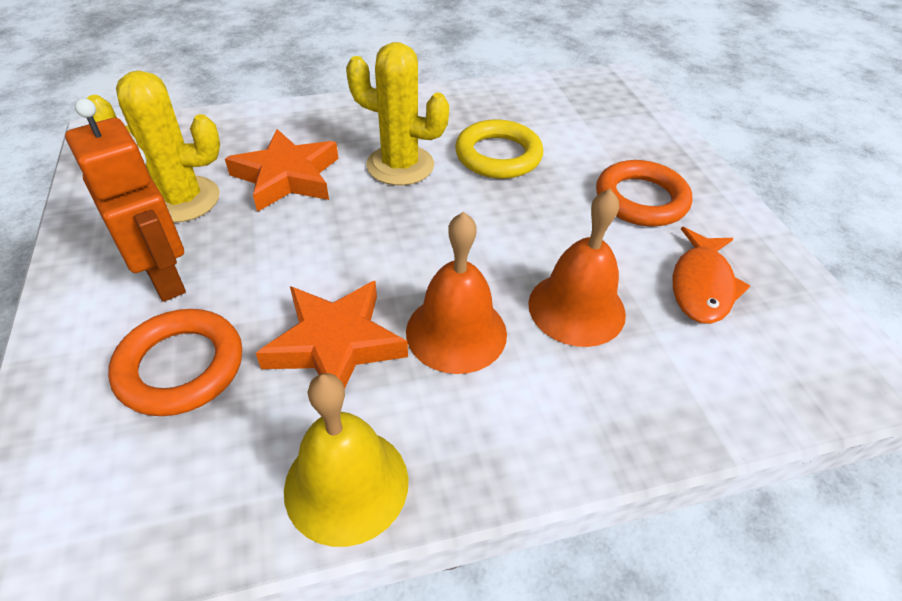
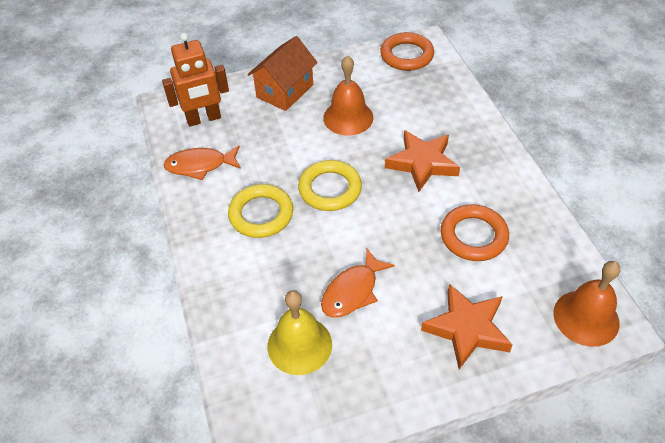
orange fish: 1 -> 2
orange house: 0 -> 1
yellow cactus: 2 -> 0
yellow ring: 1 -> 2

